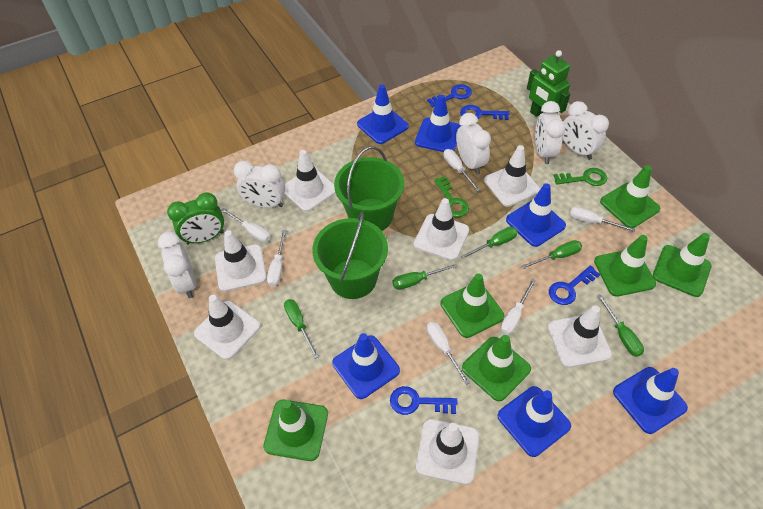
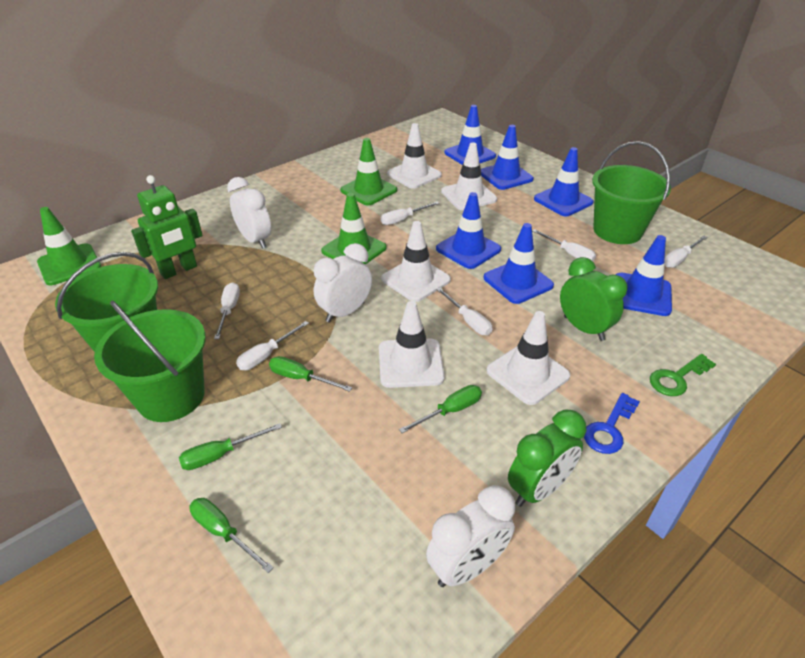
blue key: 4 -> 1
green bucket: 2 -> 3
green clock: 1 -> 2
green key: 2 -> 1
green screwdriver: 5 -> 4
green traffic cone: 6 -> 3
white clock: 5 -> 3
white traffic cone: 7 -> 5

